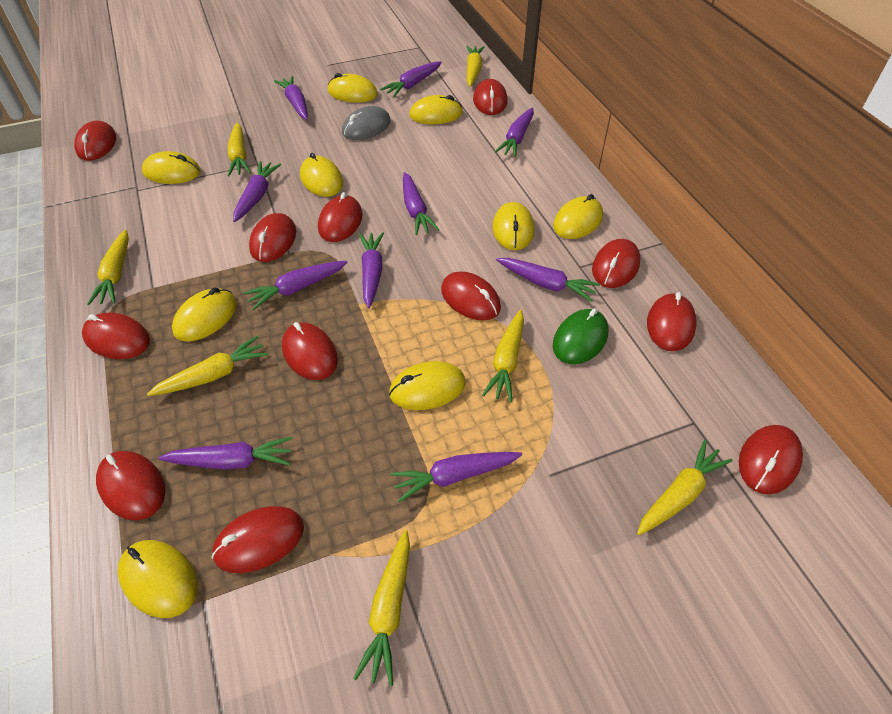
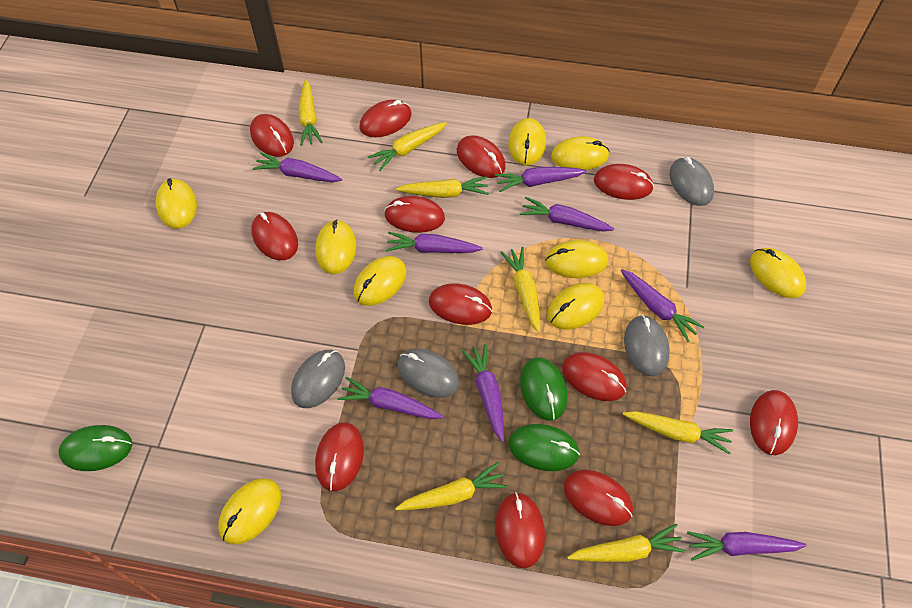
green mouse: 1 -> 3
grey mouse: 1 -> 4
purple carrot: 10 -> 8

